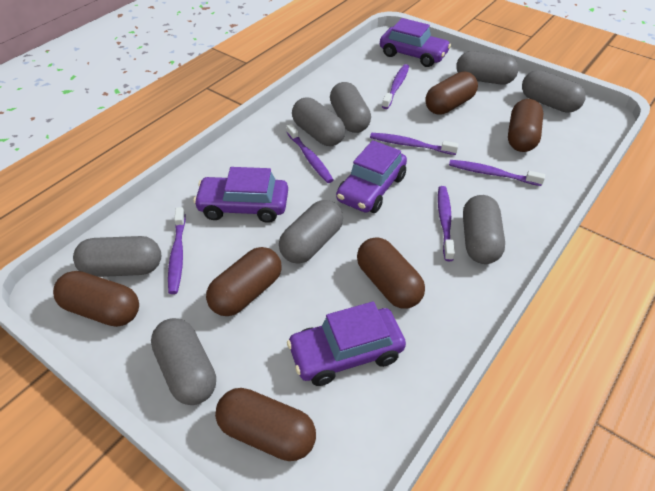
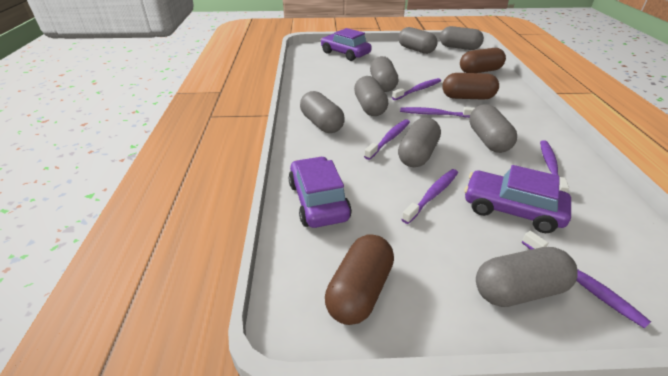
brown capsule: 6 -> 3
purple car: 4 -> 3

